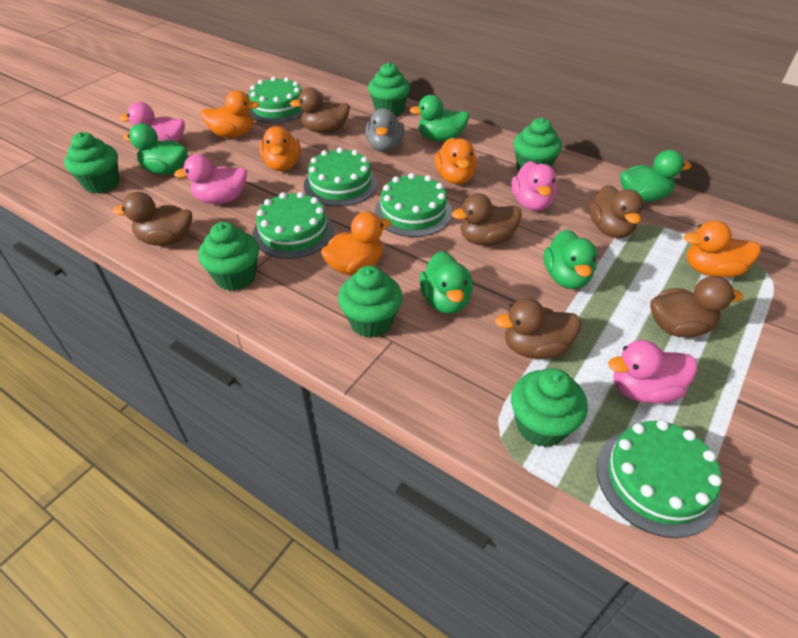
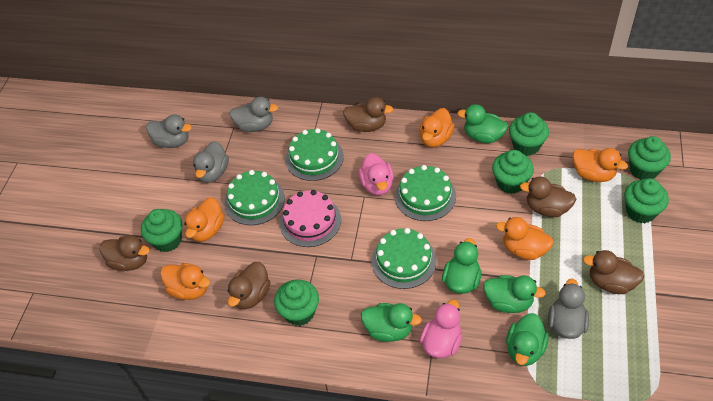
brown duck: 6 -> 5
green cake: 5 -> 4
grey duck: 1 -> 4
pink cake: 0 -> 1
pink duck: 4 -> 2

